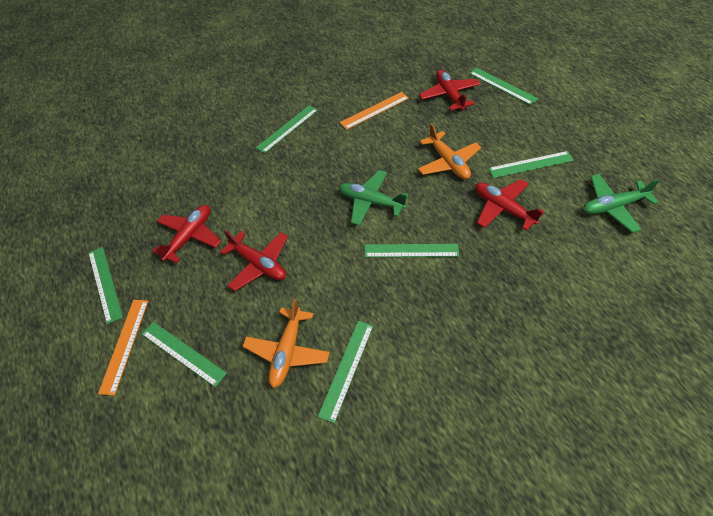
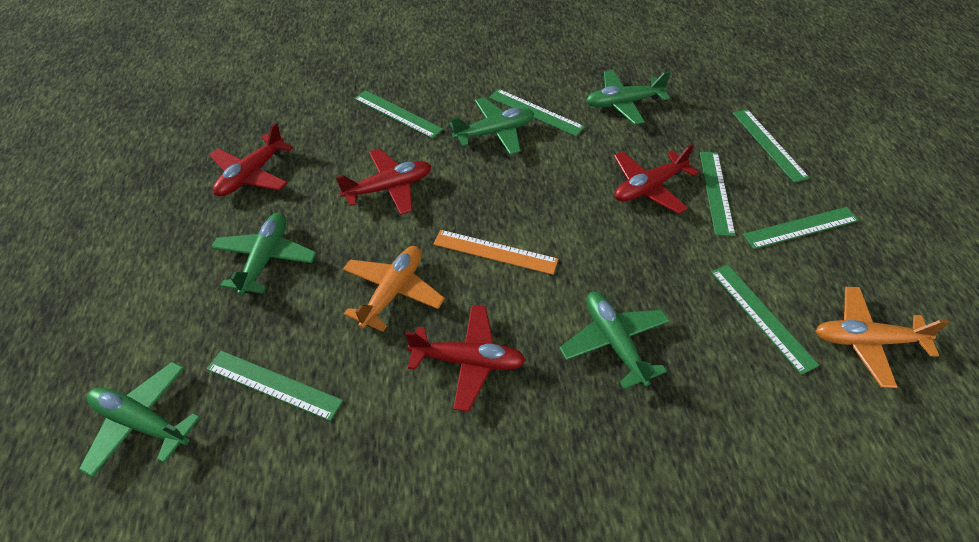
green plane: 2 -> 5
orange ruler: 2 -> 1

